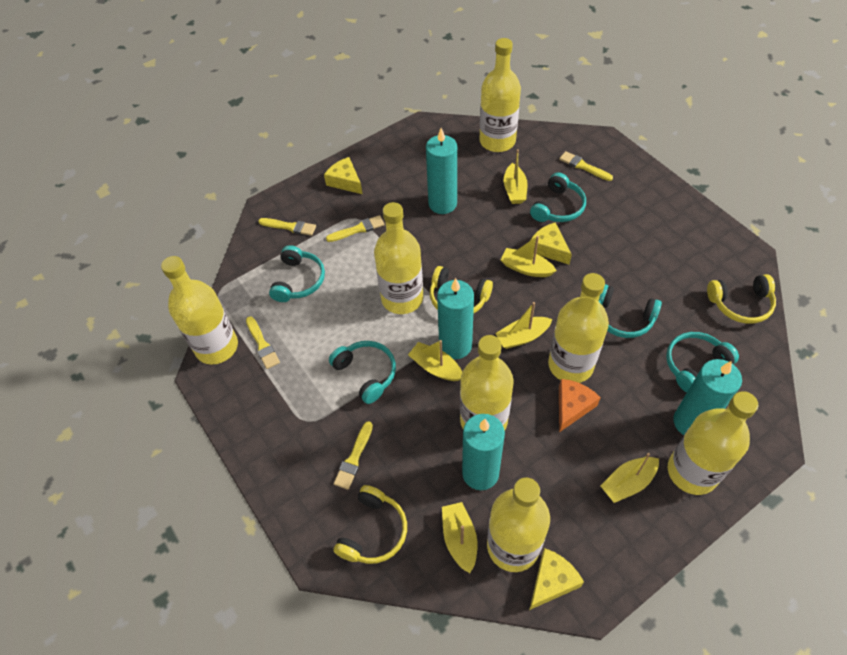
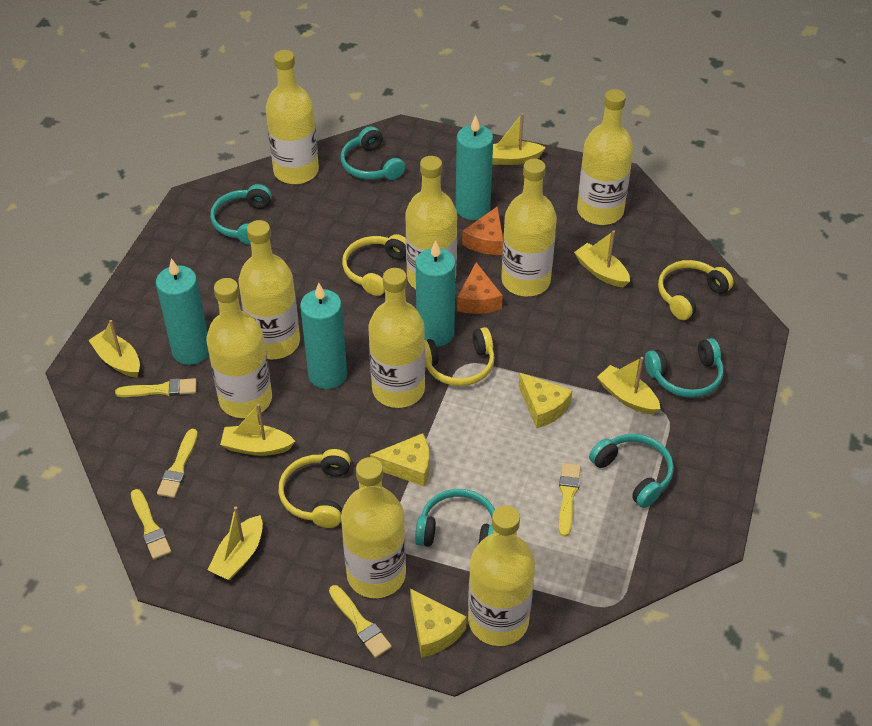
orange cheese: 1 -> 2
yellow bottle: 7 -> 9
yellow headphones: 3 -> 4

